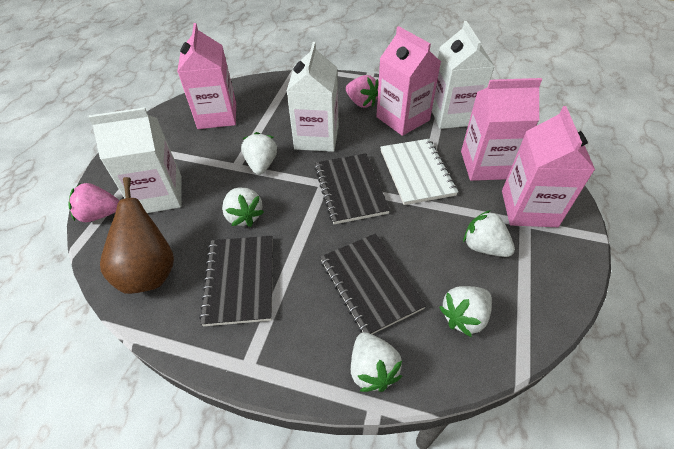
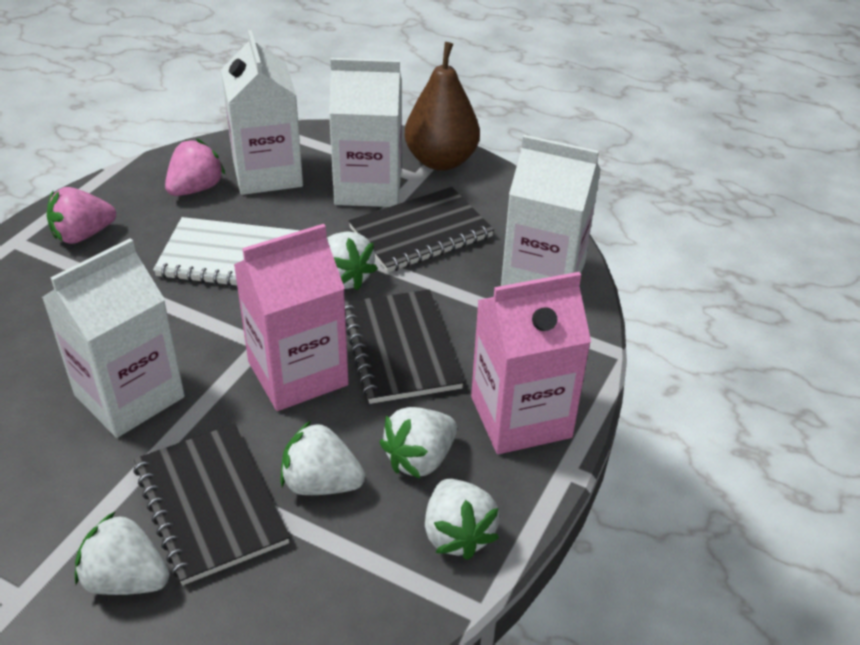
pink carton: 4 -> 2
white carton: 3 -> 4

